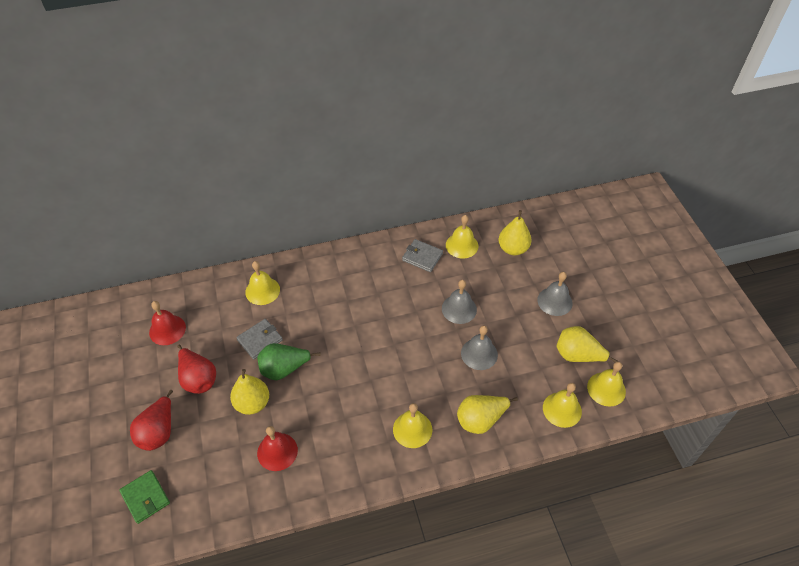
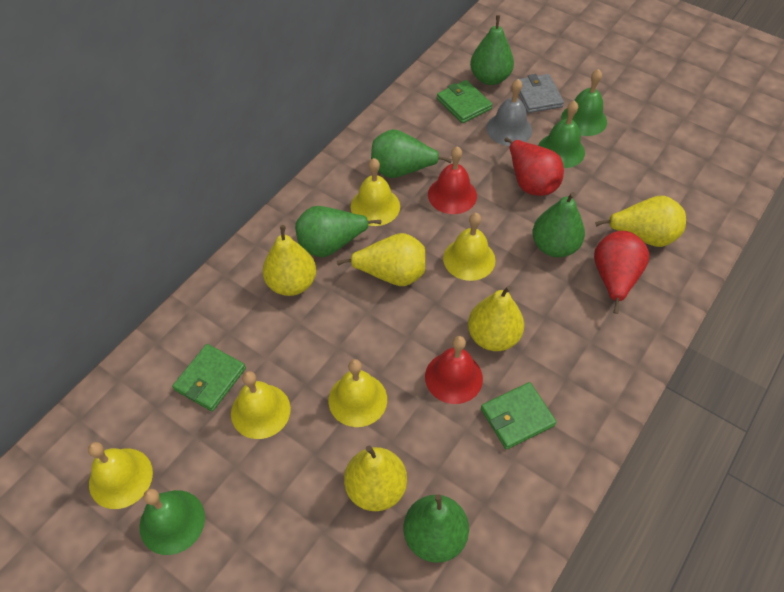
green bell: 0 -> 3
green pear: 1 -> 5
green wallet: 1 -> 3
grey bell: 3 -> 1
grey wallet: 2 -> 1
yellow pear: 4 -> 5

